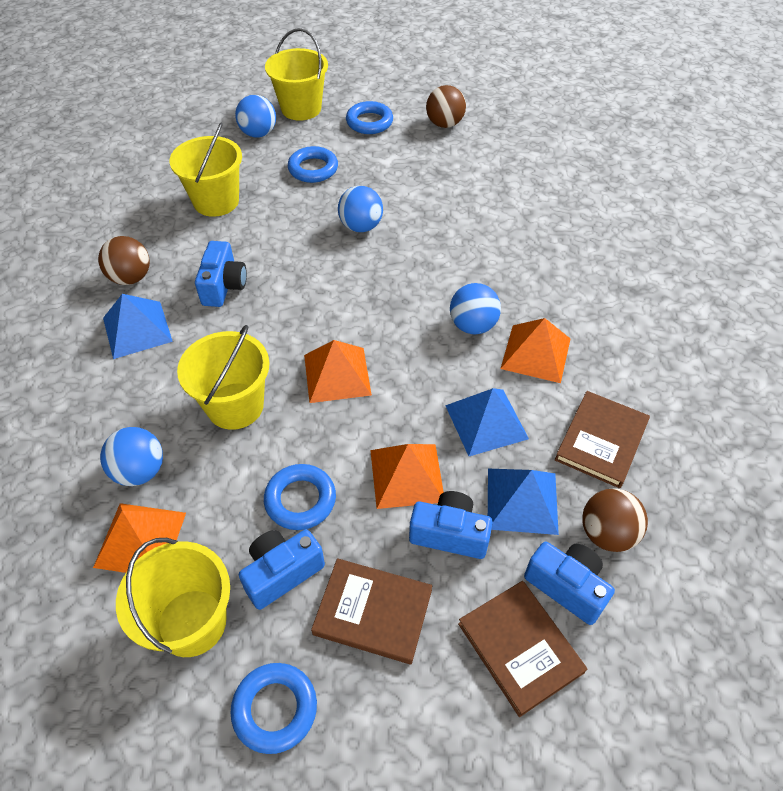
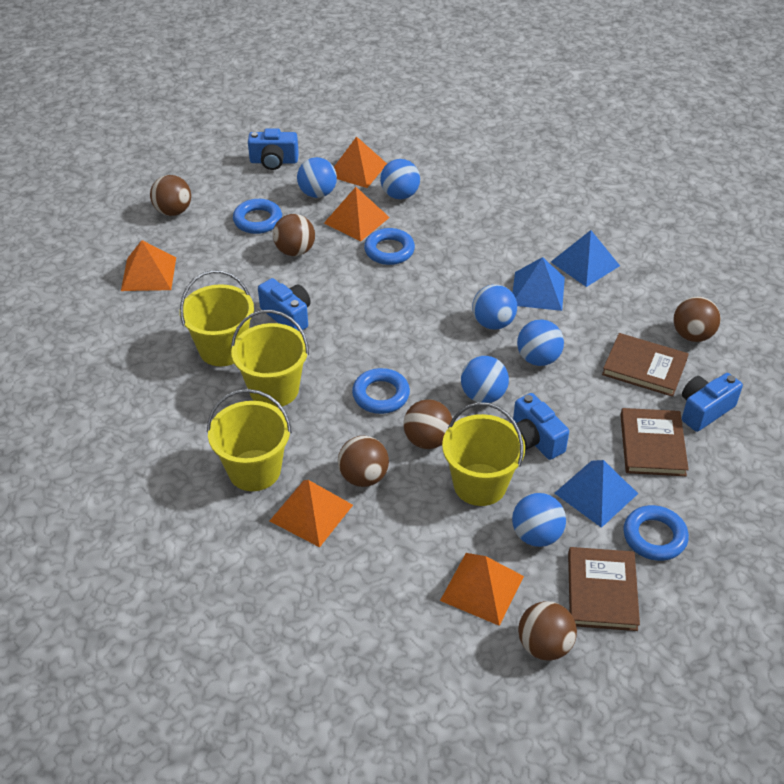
blue ball: 4 -> 6
brown ball: 3 -> 6
orange pyramid: 4 -> 5

